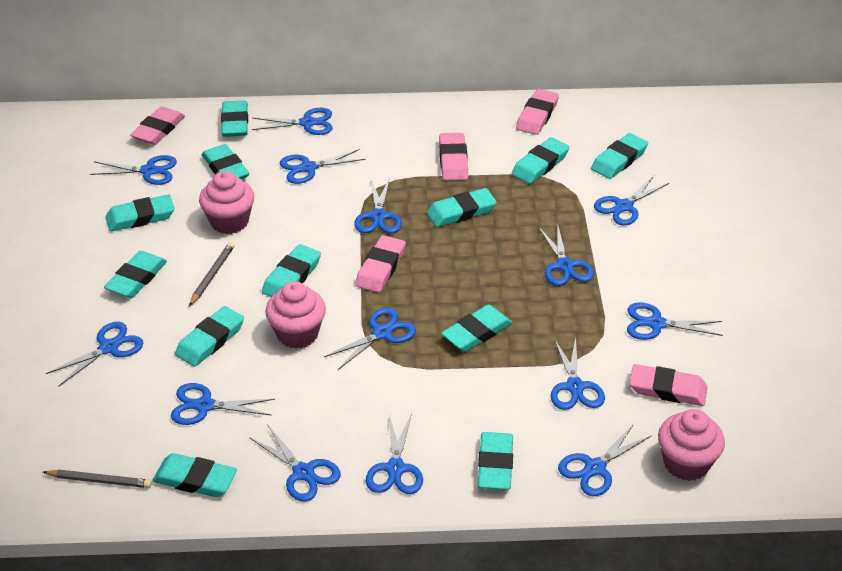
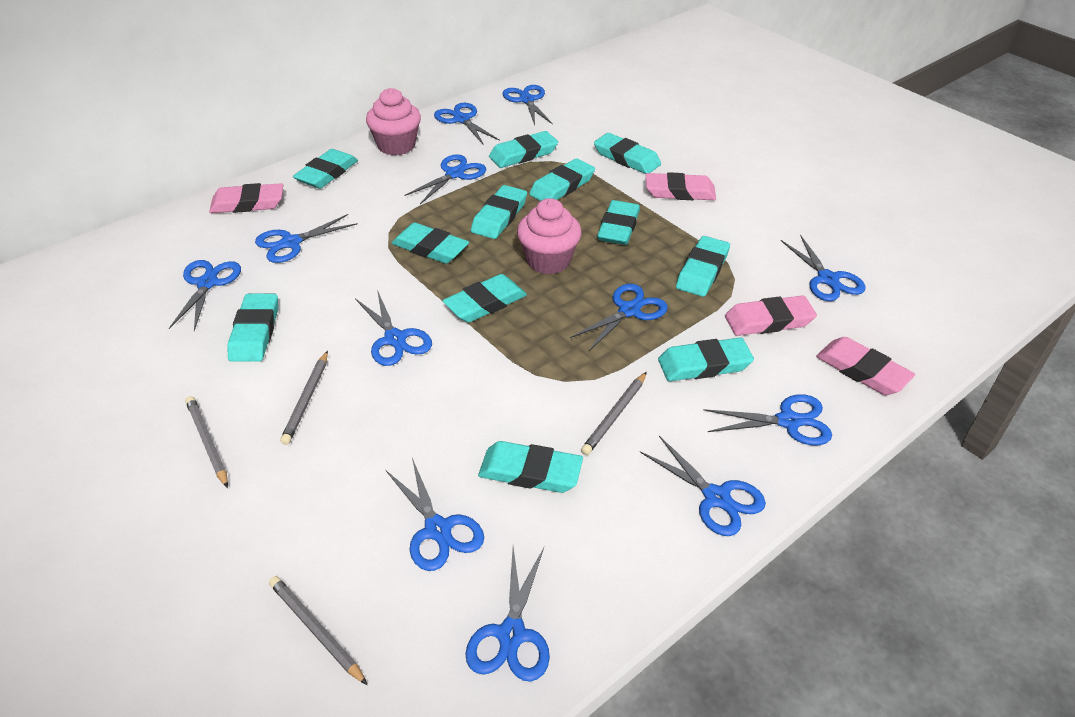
blue scissors: 14 -> 12
grey pencil: 2 -> 4
pink cupcake: 3 -> 2
pink eraser: 5 -> 4

